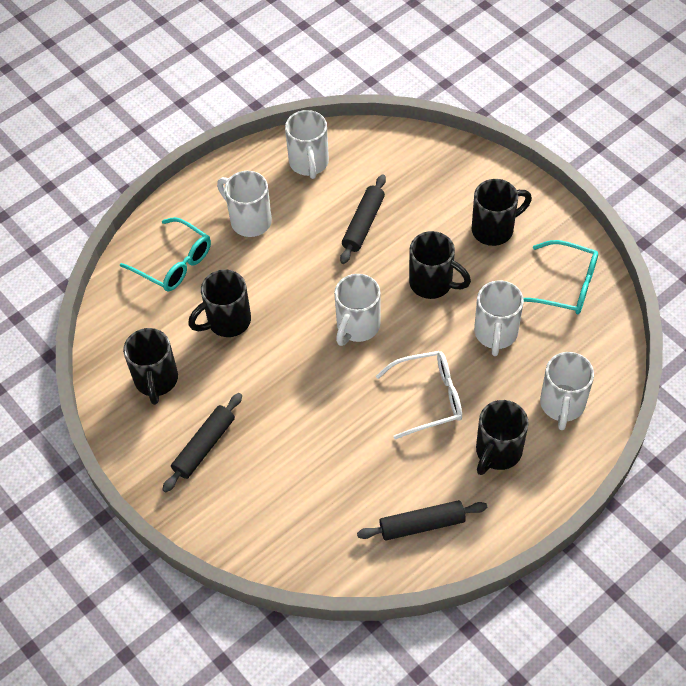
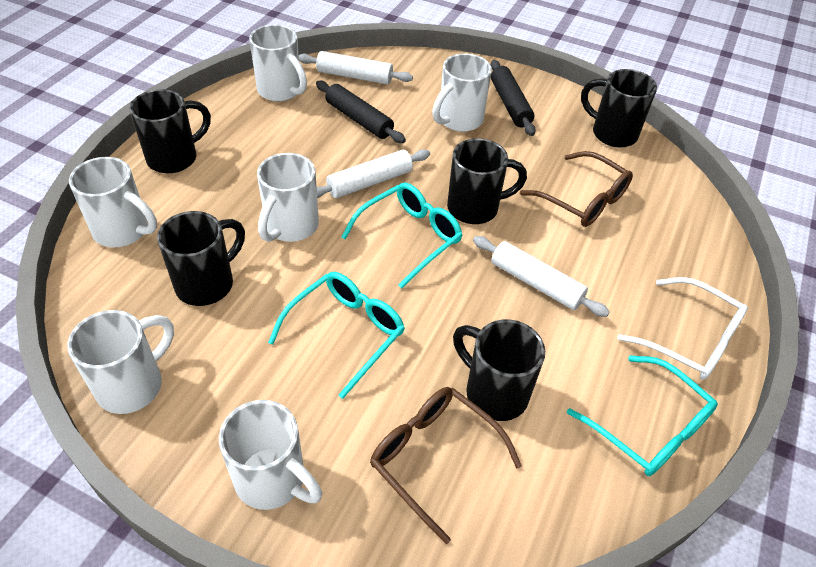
black rolling pin: 3 -> 2
brown glasses: 0 -> 2
turquoise glasses: 2 -> 3
white mug: 5 -> 6
white rolling pin: 0 -> 3

